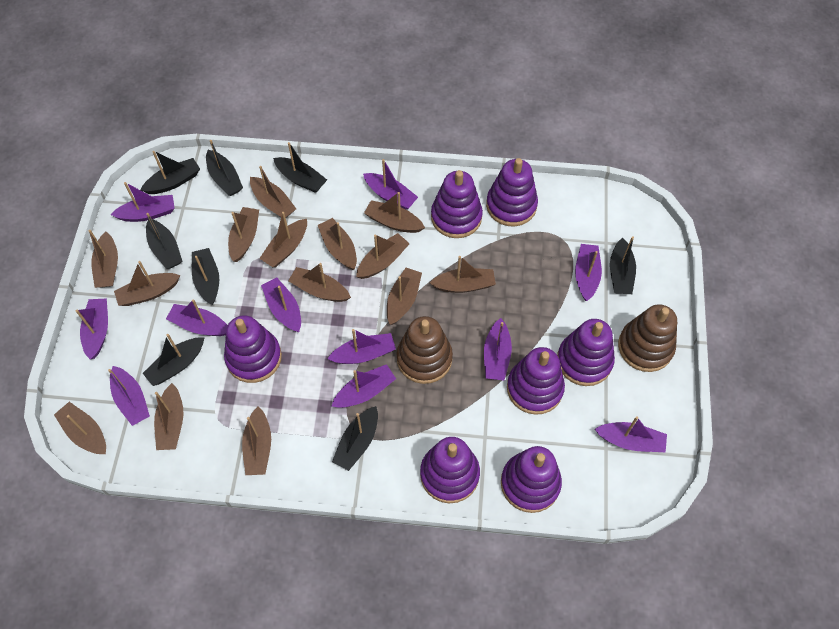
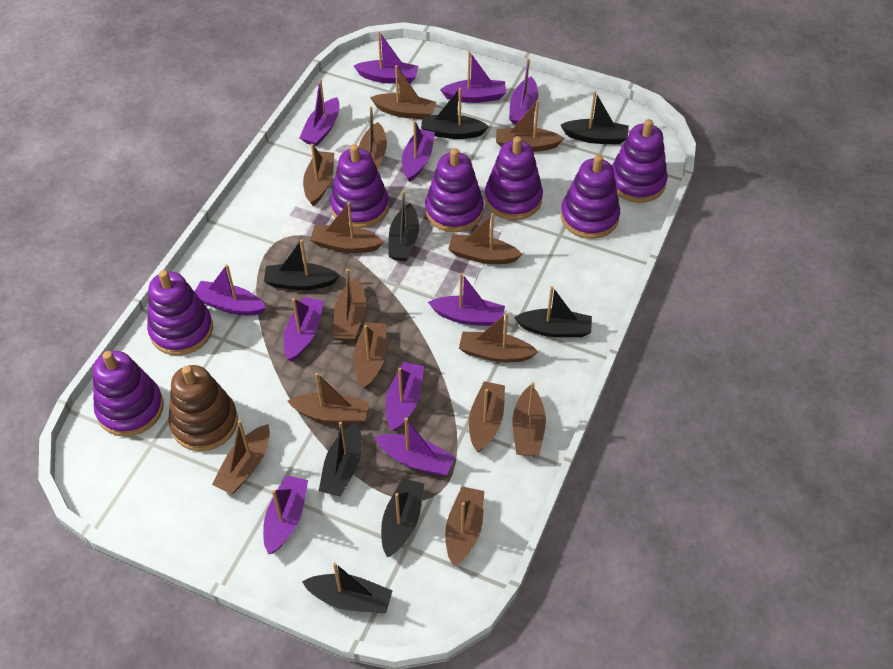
brown stacking toy: 2 -> 1

